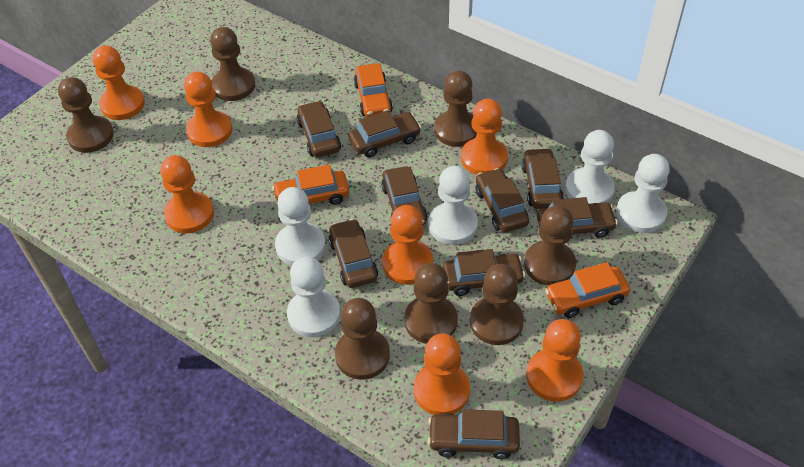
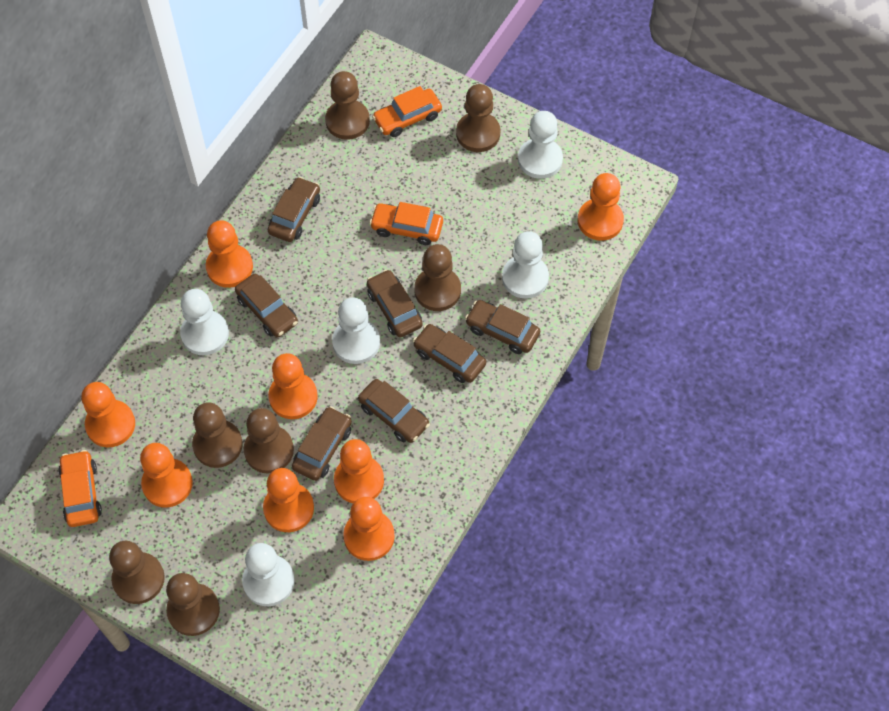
brown car: 9 -> 7
orange pawn: 7 -> 8

